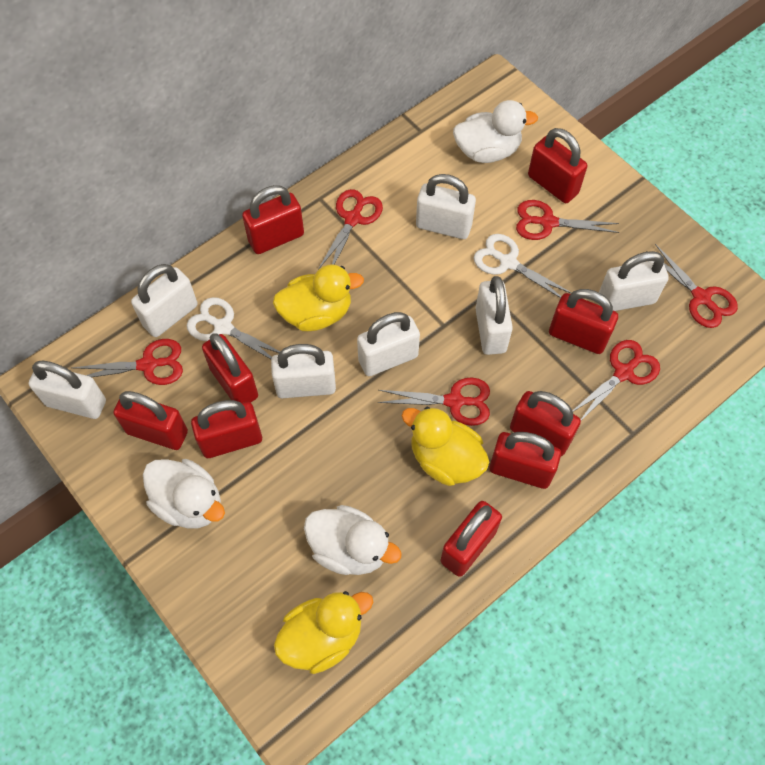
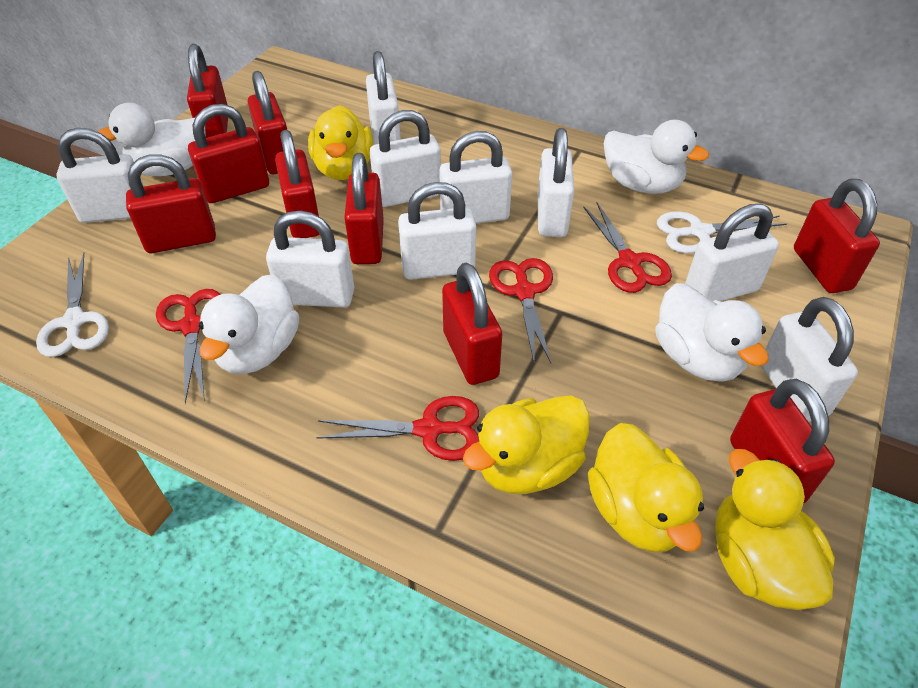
red scissors: 6 -> 4
white duck: 3 -> 4
white padlock: 7 -> 9
yellow duck: 3 -> 4

